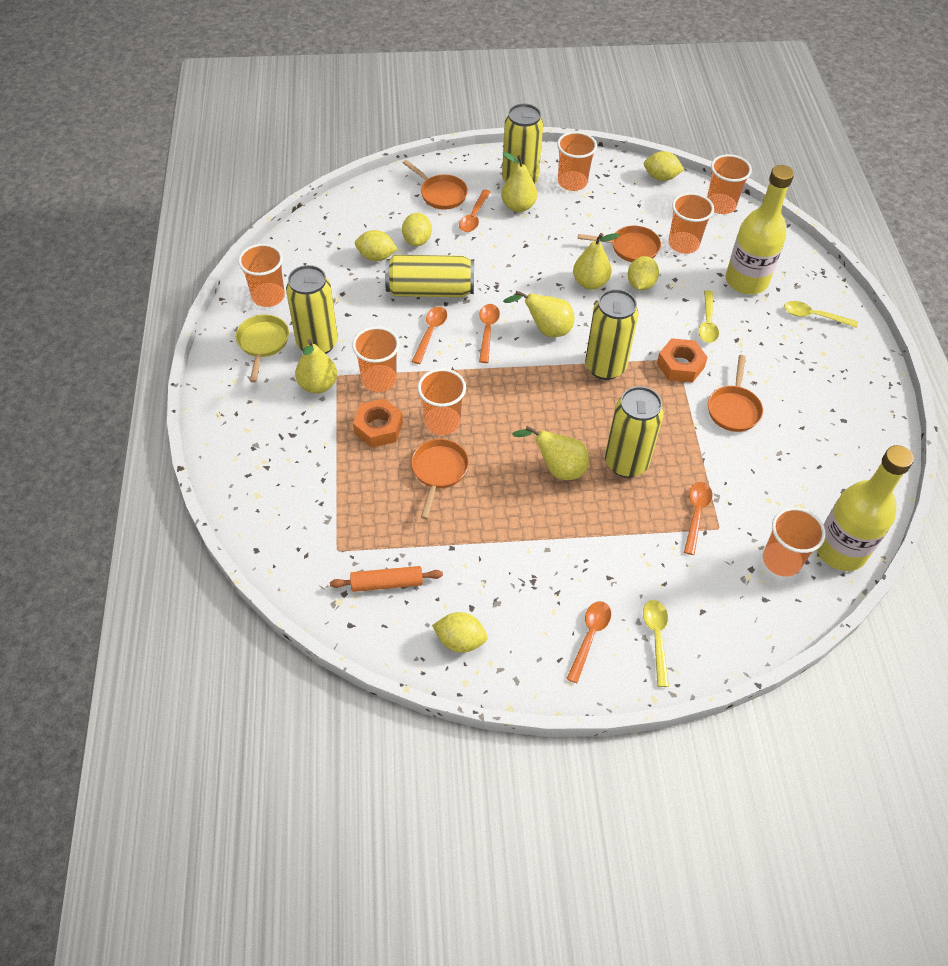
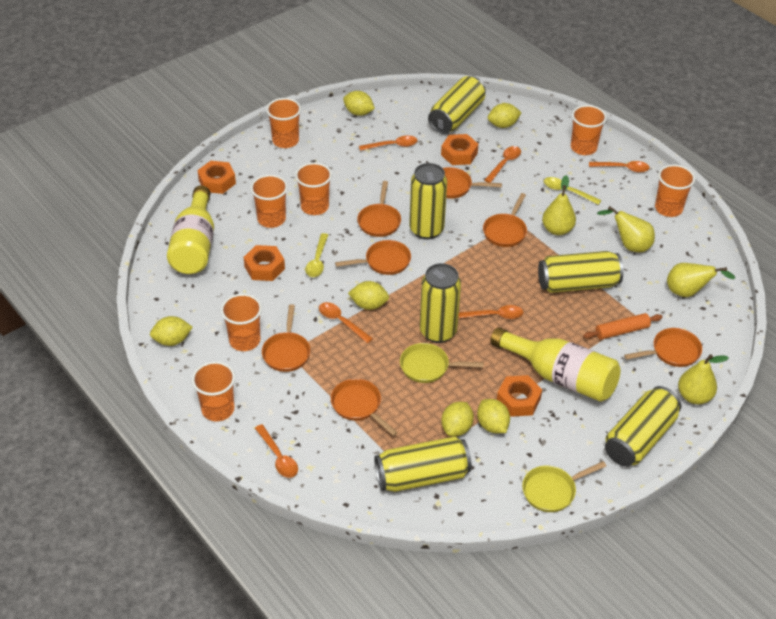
orange nut: 2 -> 4
orange pan: 4 -> 7
orange spoon: 5 -> 6
yellow can: 5 -> 6
yellow lemon: 5 -> 6
yellow pan: 1 -> 2
yellow pear: 5 -> 4
yellow spoon: 3 -> 2

